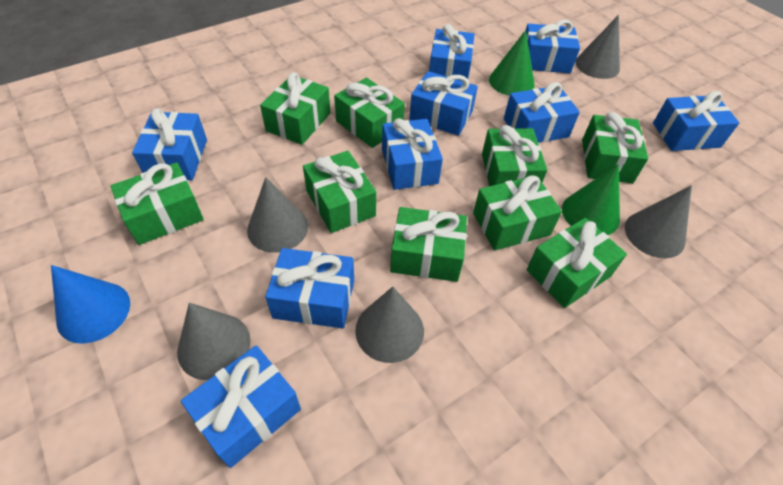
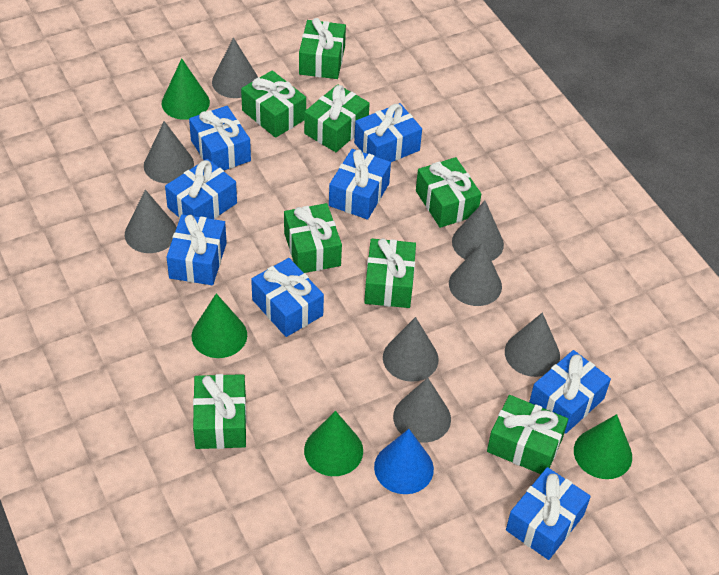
blue gift: 9 -> 8
green cone: 2 -> 4
green gift: 9 -> 8
grey cone: 5 -> 8

